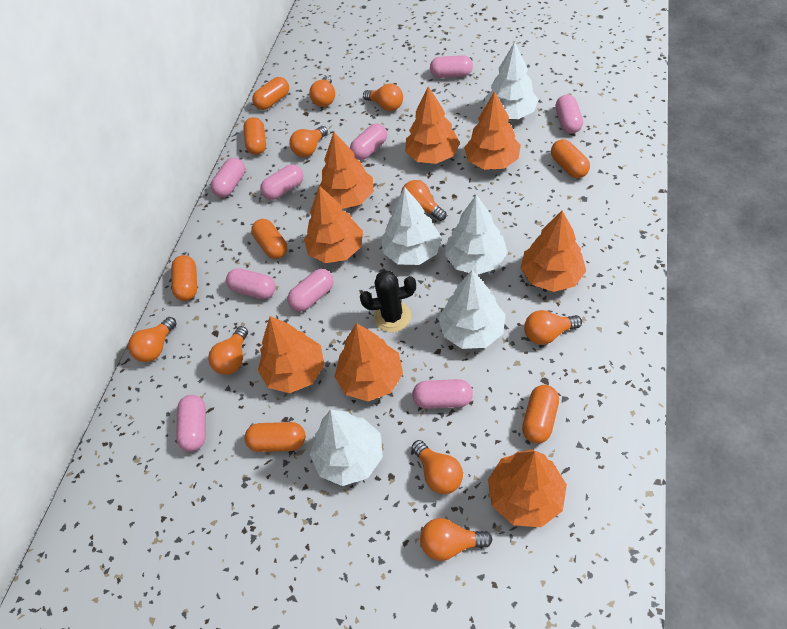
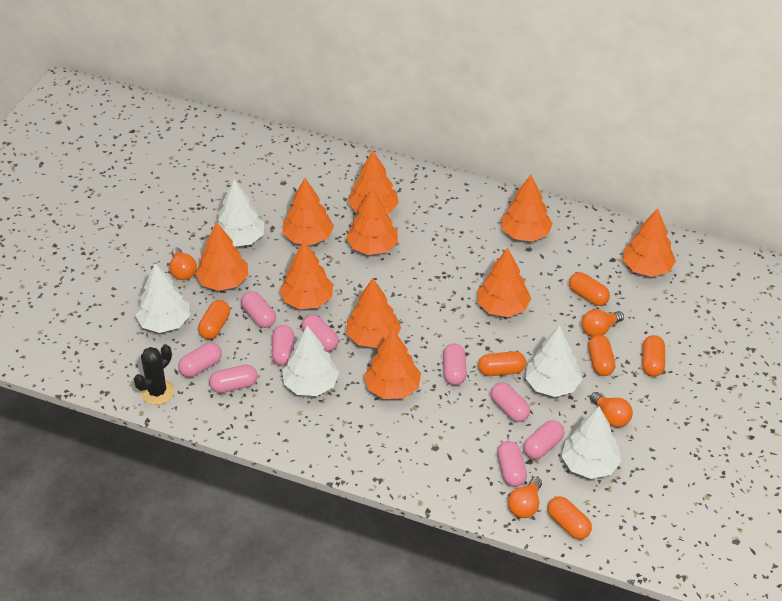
orange capsule: 7 -> 6
orange light bulb: 9 -> 4
orange tree: 8 -> 10

